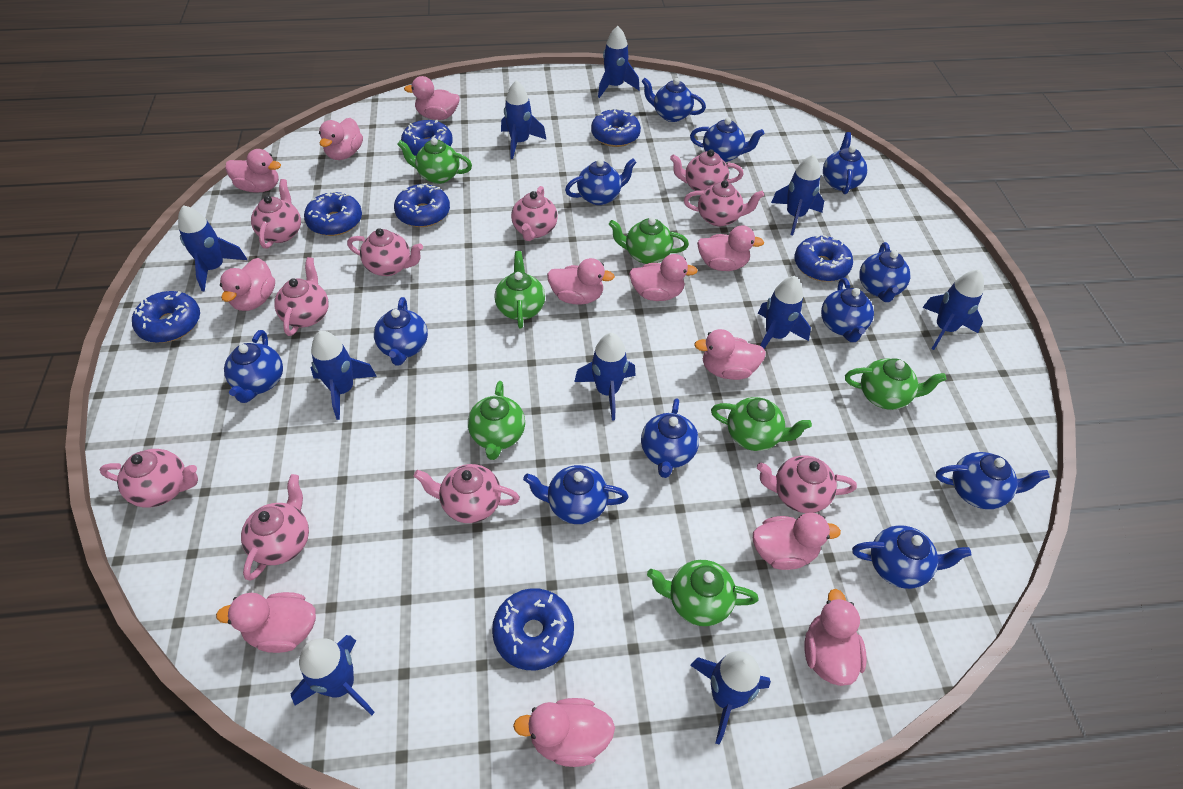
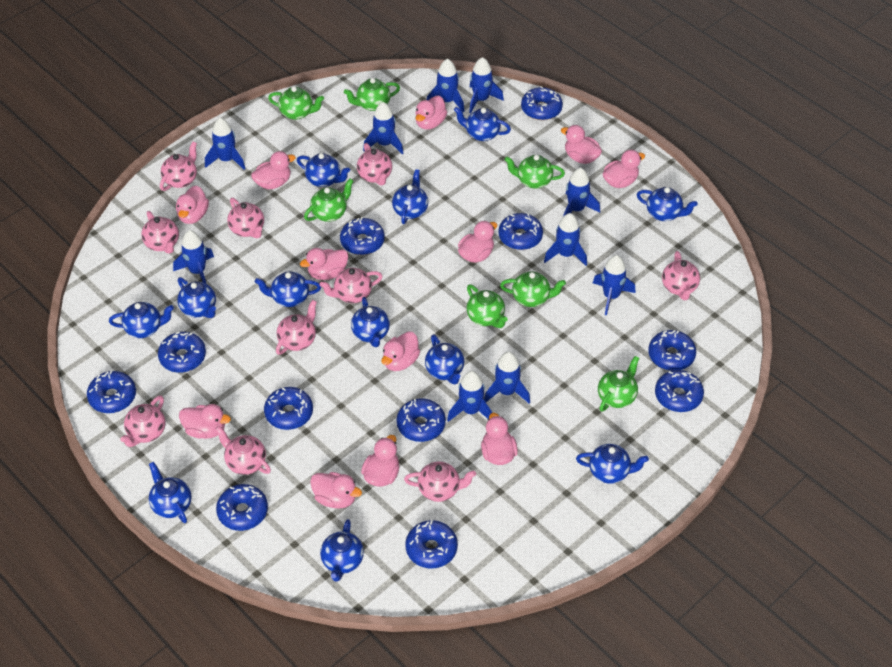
blue donut: 7 -> 11

